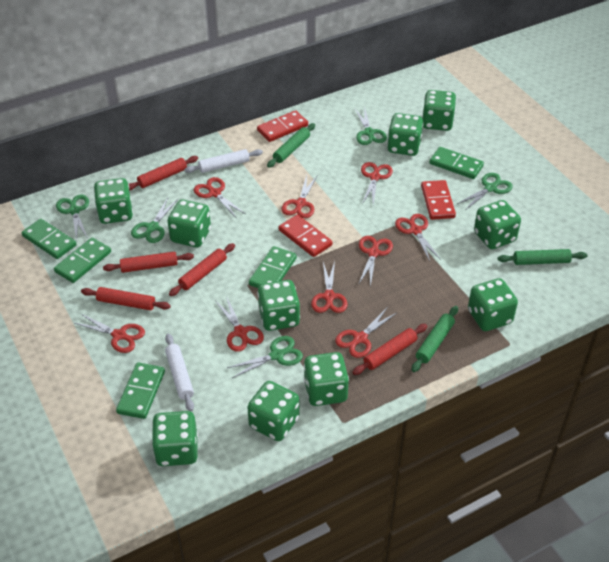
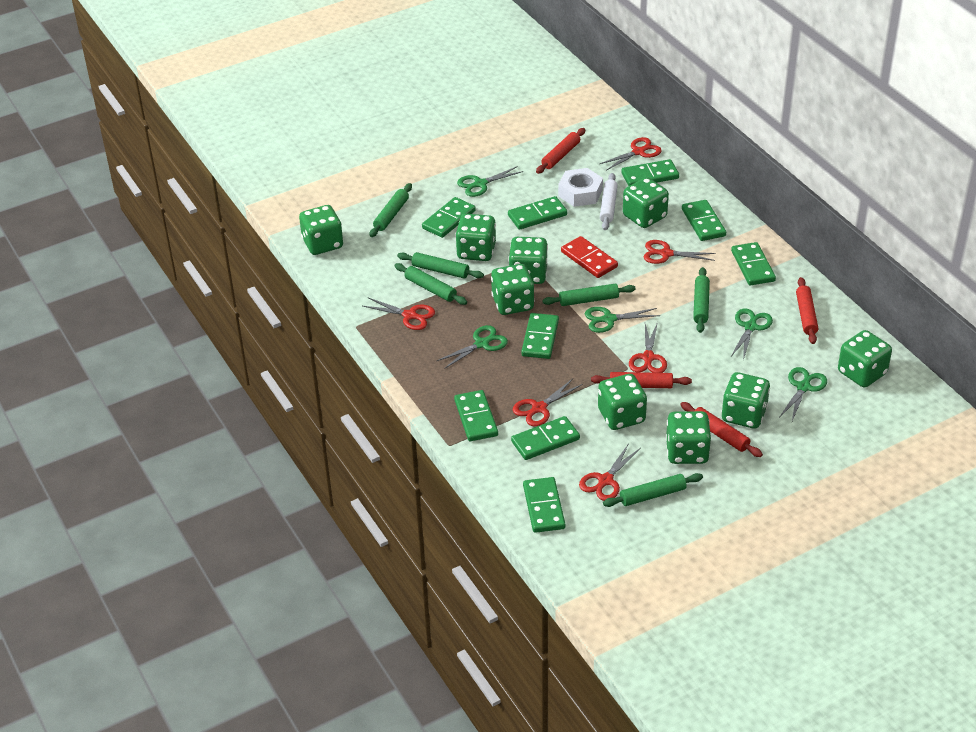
green dice: 10 -> 9
green domino: 5 -> 9
green rolling pin: 3 -> 6
red domino: 3 -> 1
red rolling pin: 5 -> 4
red scissors: 9 -> 6
white nut: 0 -> 1
white rolling pin: 2 -> 1

